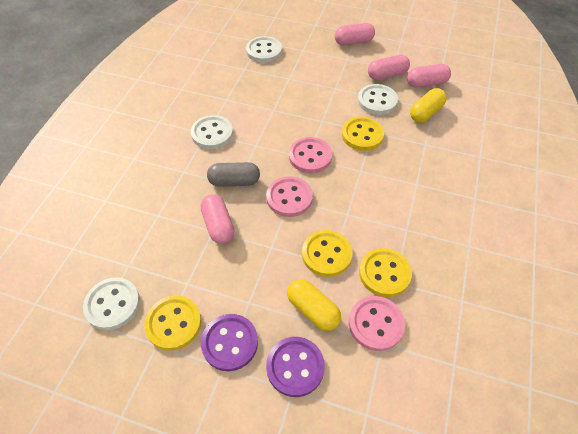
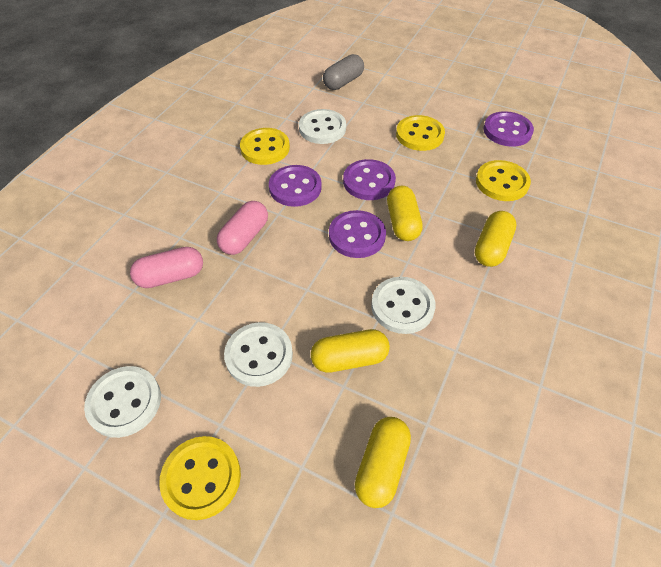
pink button: 3 -> 0
pink capsule: 4 -> 2
purple button: 2 -> 4
yellow capsule: 2 -> 4

